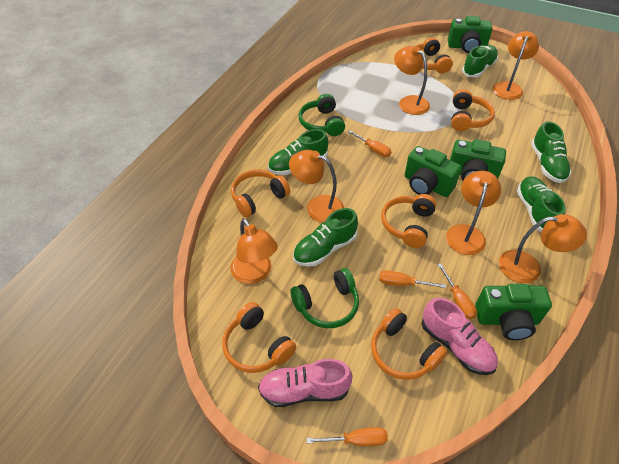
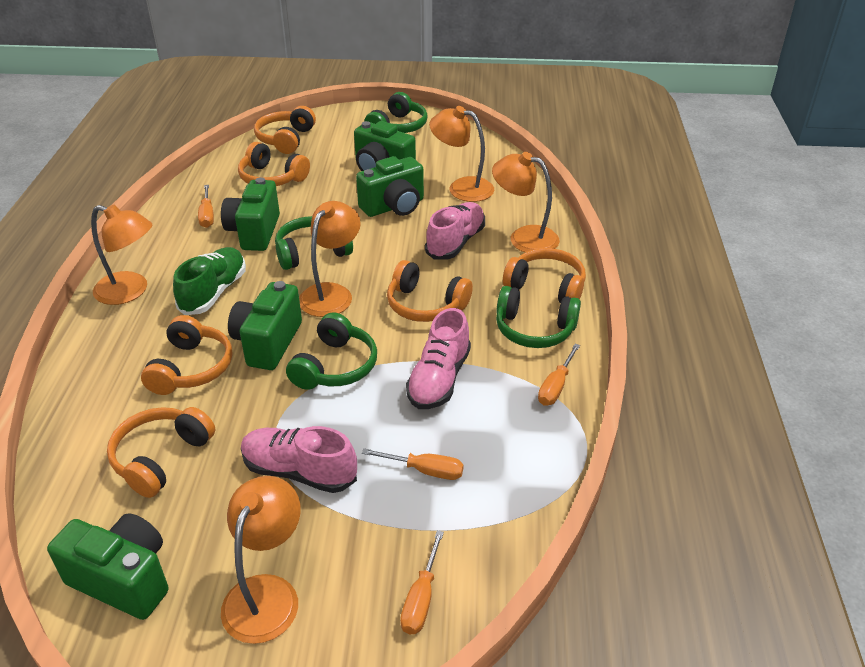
green camera: 4 -> 5
green headphones: 2 -> 4
green shoe: 5 -> 1
orange lamp: 6 -> 5
pink shoe: 2 -> 3

